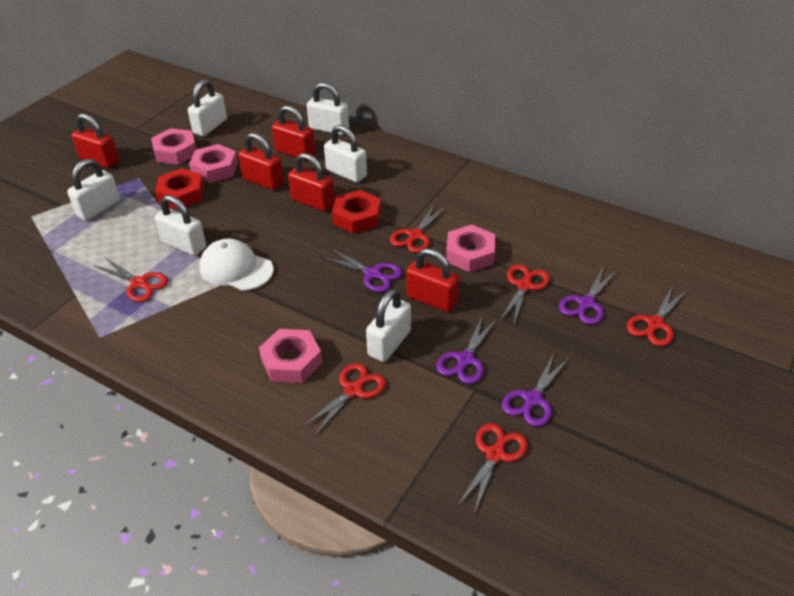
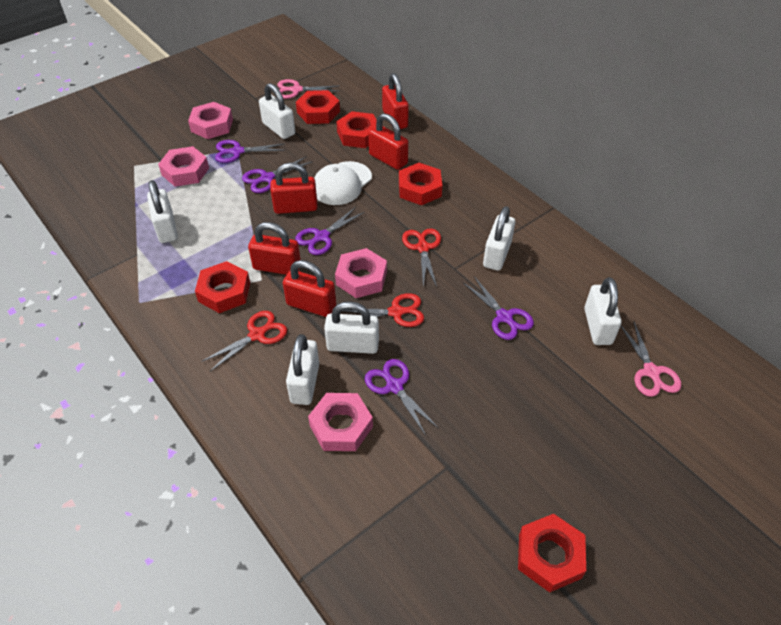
pink scissors: 0 -> 2
purple scissors: 4 -> 5
red nut: 2 -> 5
red scissors: 6 -> 3

